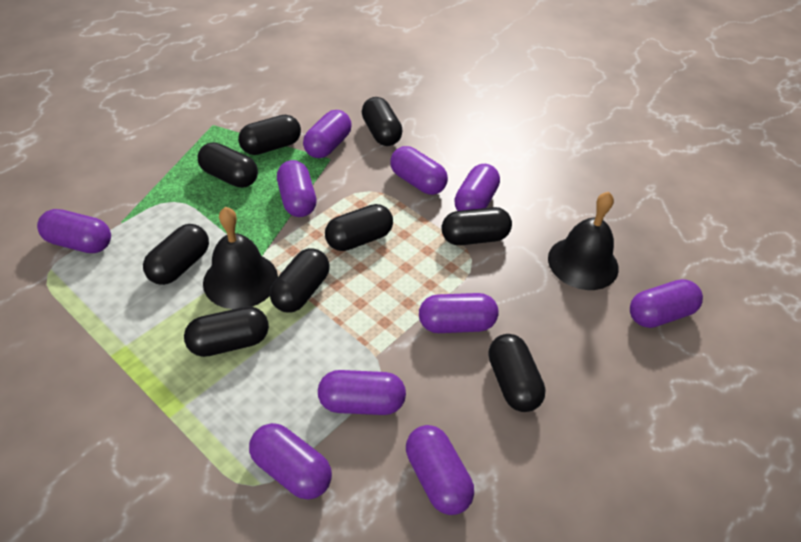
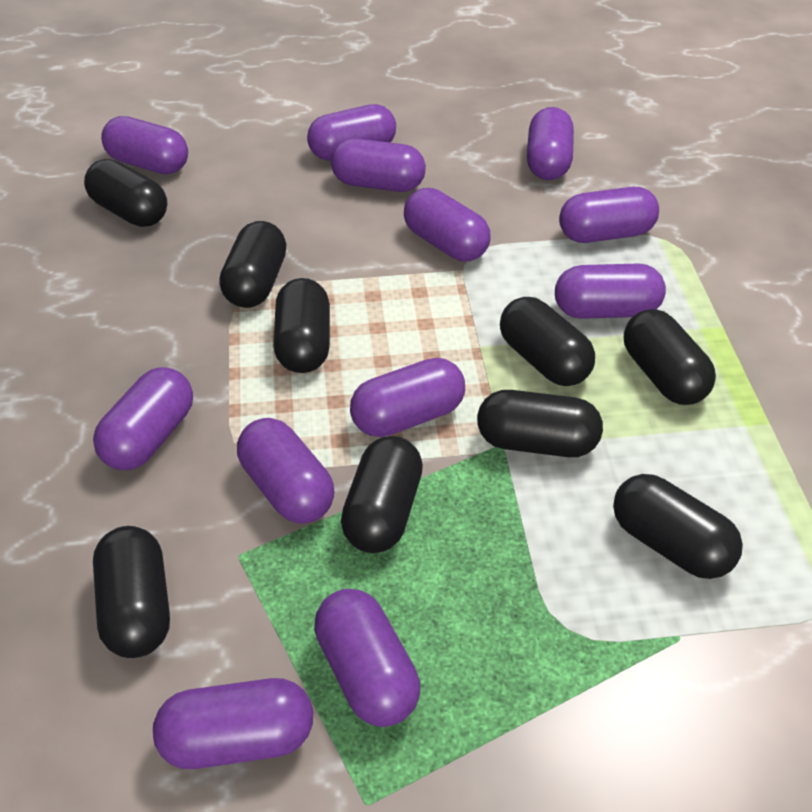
black bell: 2 -> 0
purple capsule: 10 -> 12

